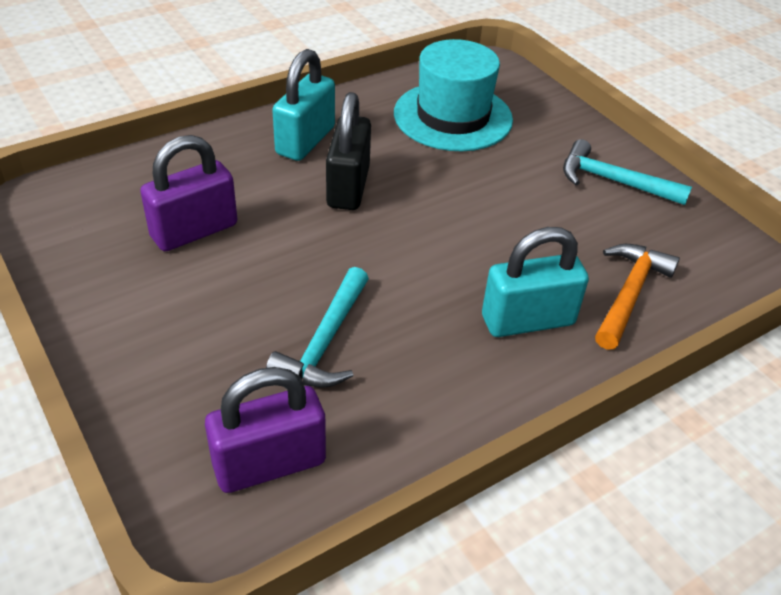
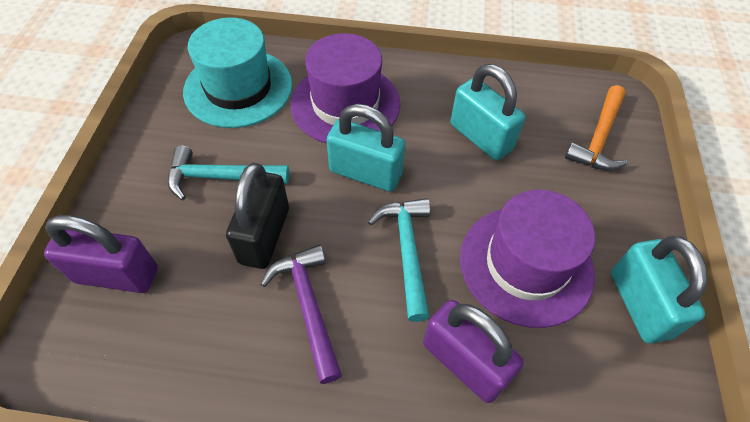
purple hammer: 0 -> 1
purple hat: 0 -> 2
turquoise padlock: 2 -> 3

